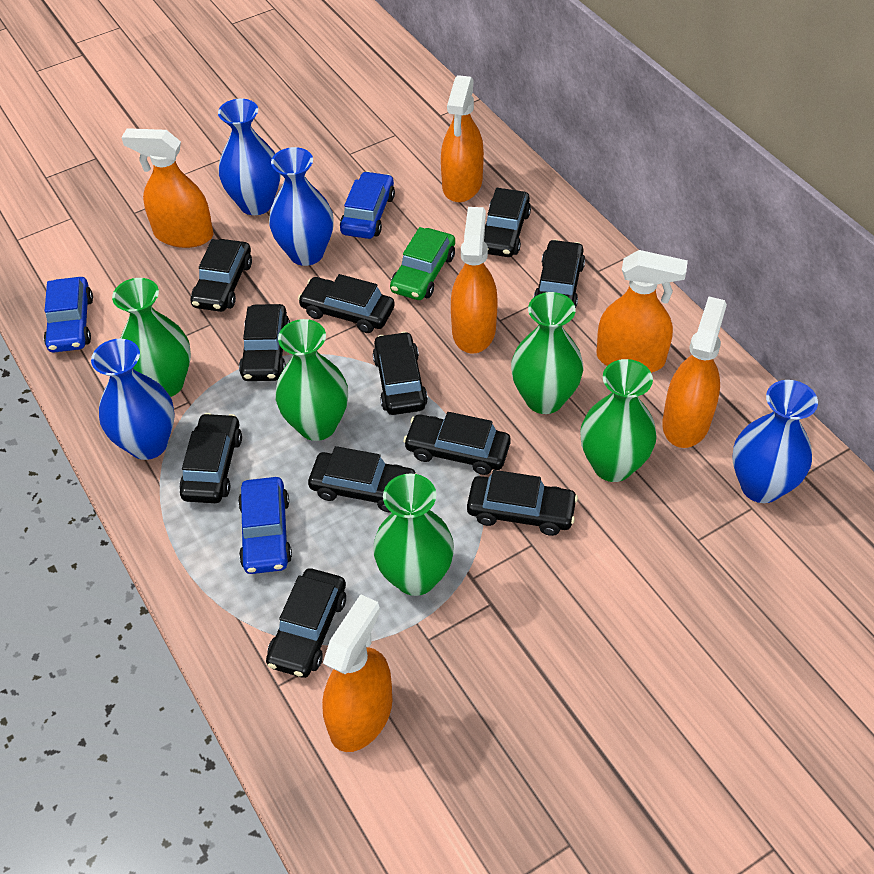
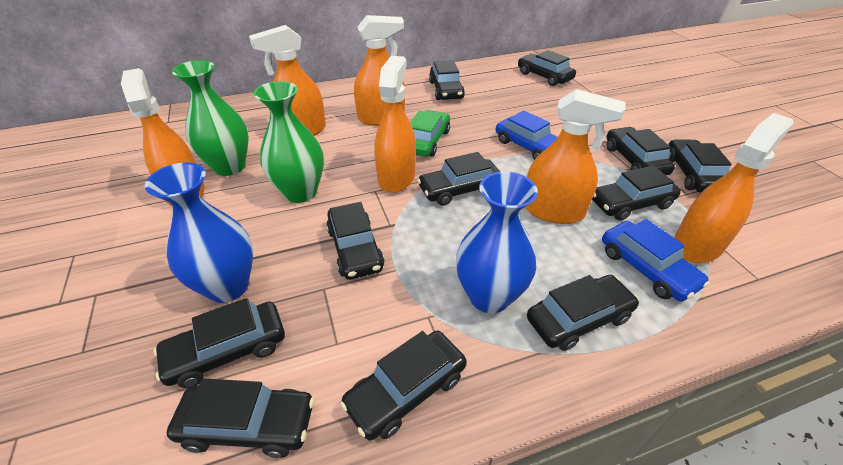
blue car: 3 -> 2
blue vase: 4 -> 2
green vase: 5 -> 2

